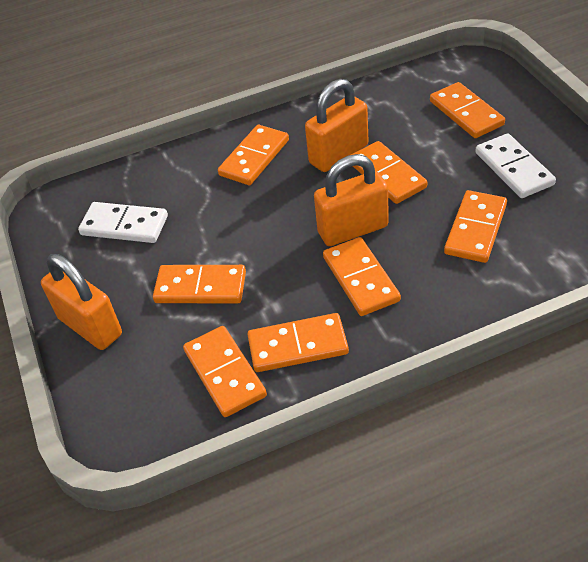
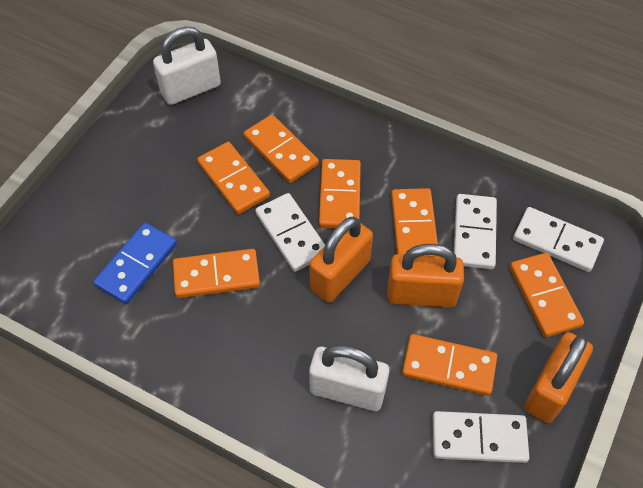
blue domino: 0 -> 1
orange domino: 8 -> 7
white domino: 2 -> 4
white padlock: 0 -> 2

